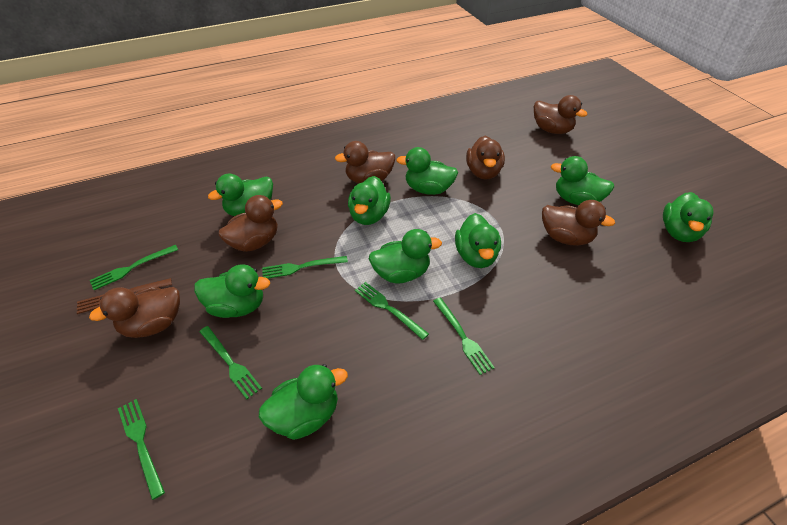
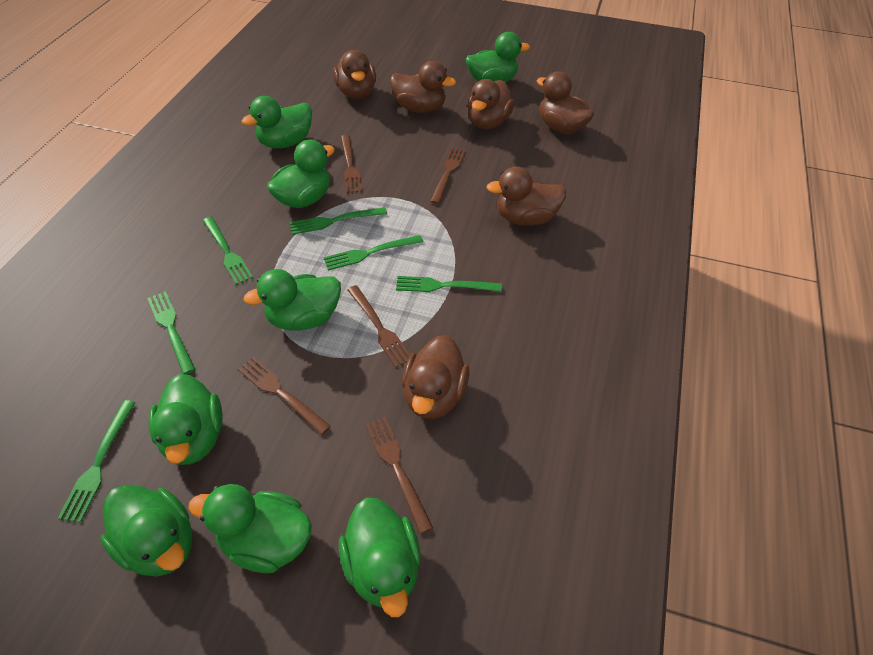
brown fork: 1 -> 5
green duck: 9 -> 8

